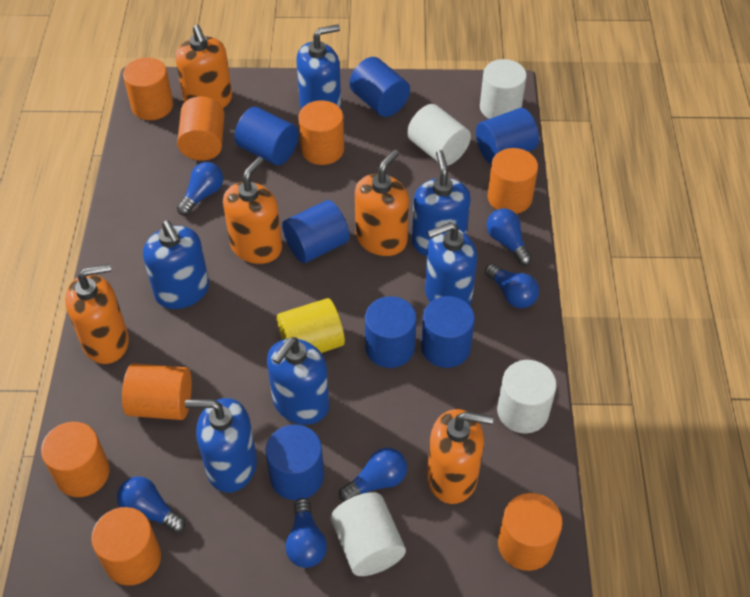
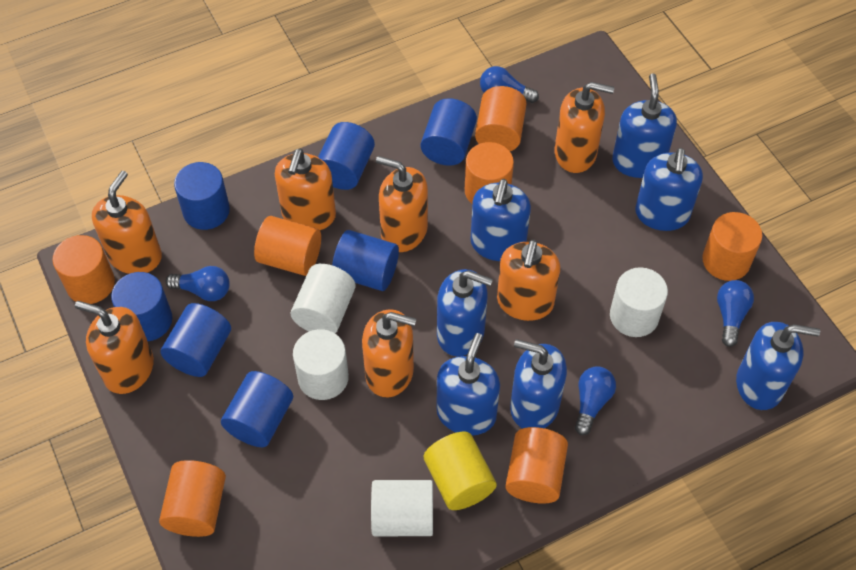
blue light bulb: 6 -> 4
blue soap dispenser: 6 -> 7
orange cylinder: 8 -> 7
orange soap dispenser: 5 -> 7

